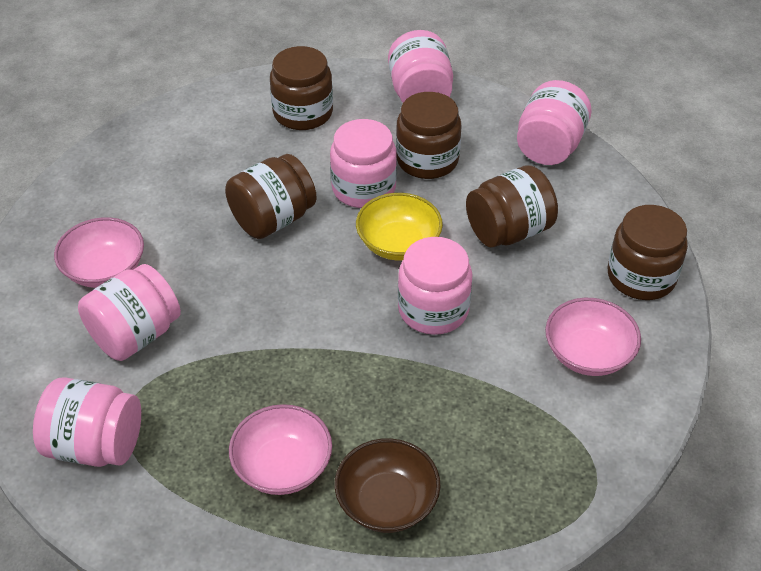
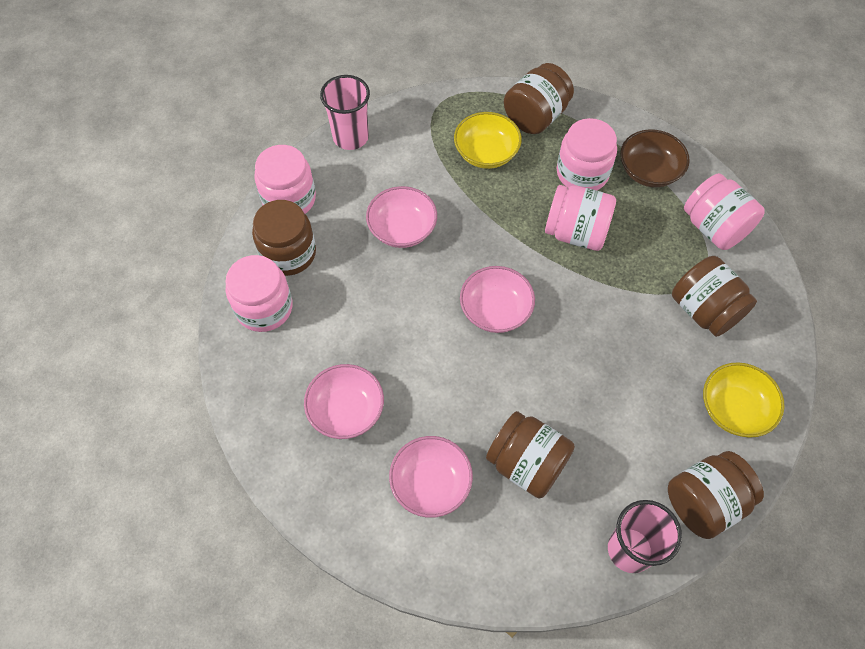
pink bowl: 3 -> 4
pink cup: 0 -> 2
pink jar: 6 -> 5
yellow bowl: 1 -> 2

